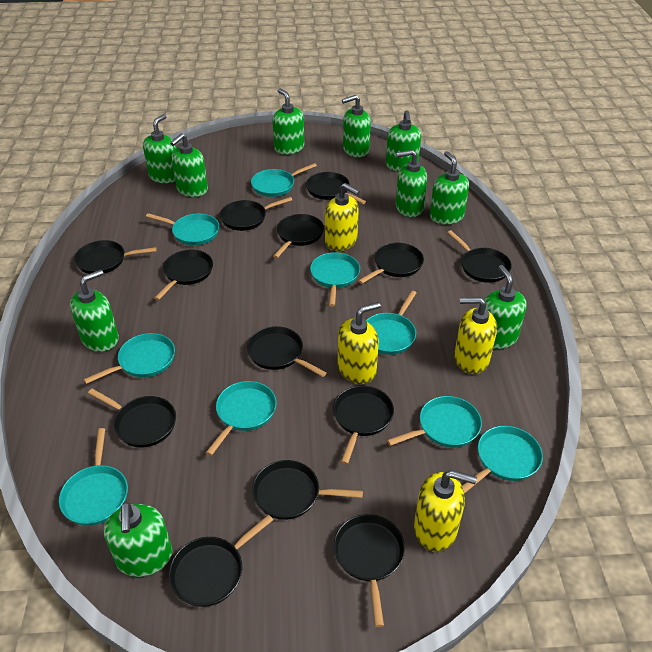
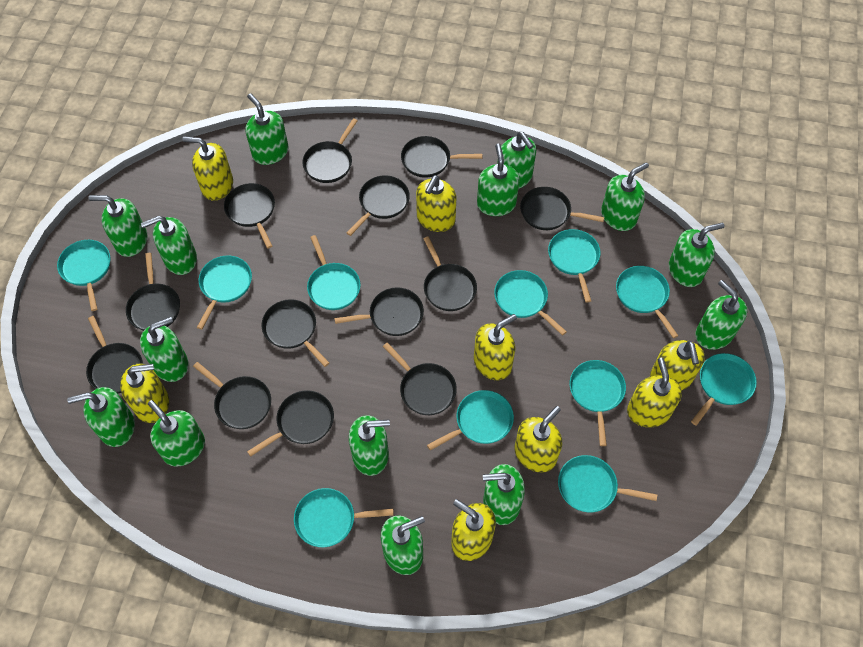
green soap dispenser: 10 -> 14
turquoise pan: 9 -> 11
yellow soap dispenser: 4 -> 8

